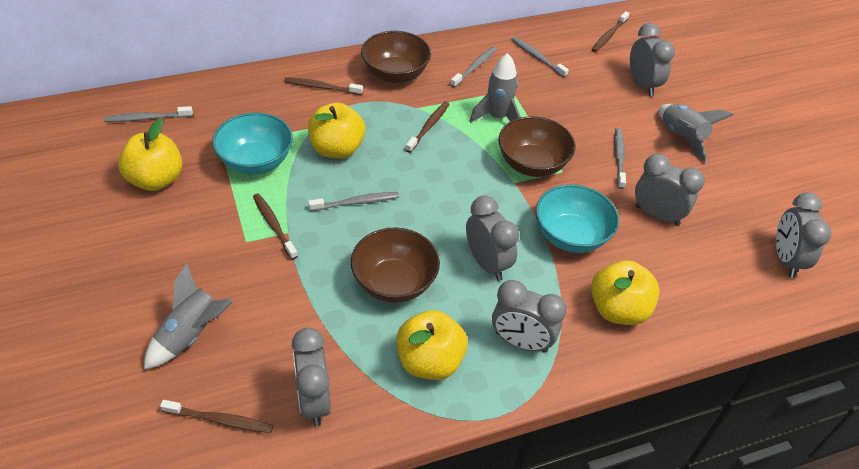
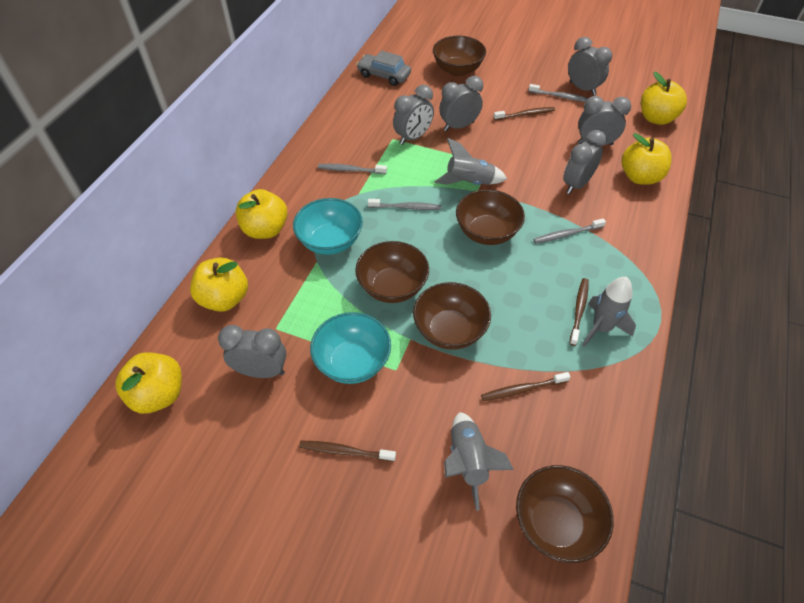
brown bowl: 3 -> 5
brown toothbrush: 5 -> 4
grey car: 0 -> 1
grey toothbrush: 5 -> 4
yellow apple: 4 -> 5

